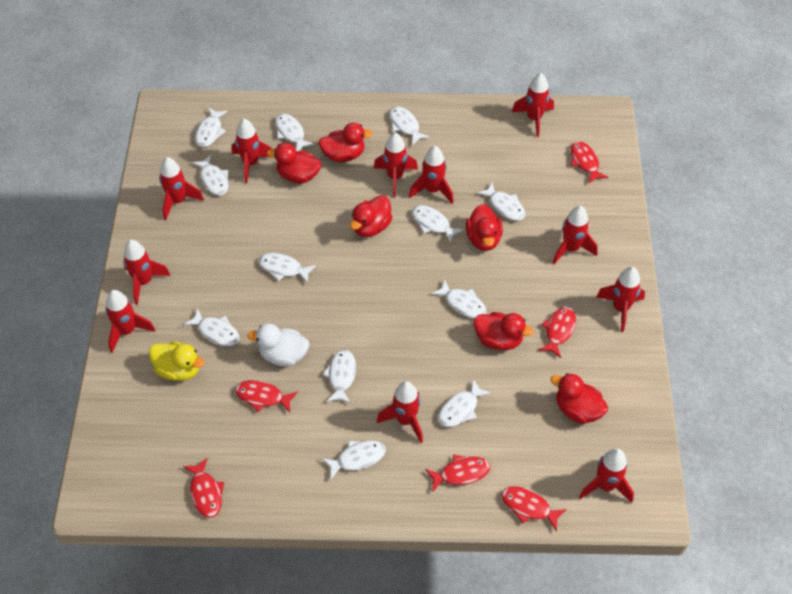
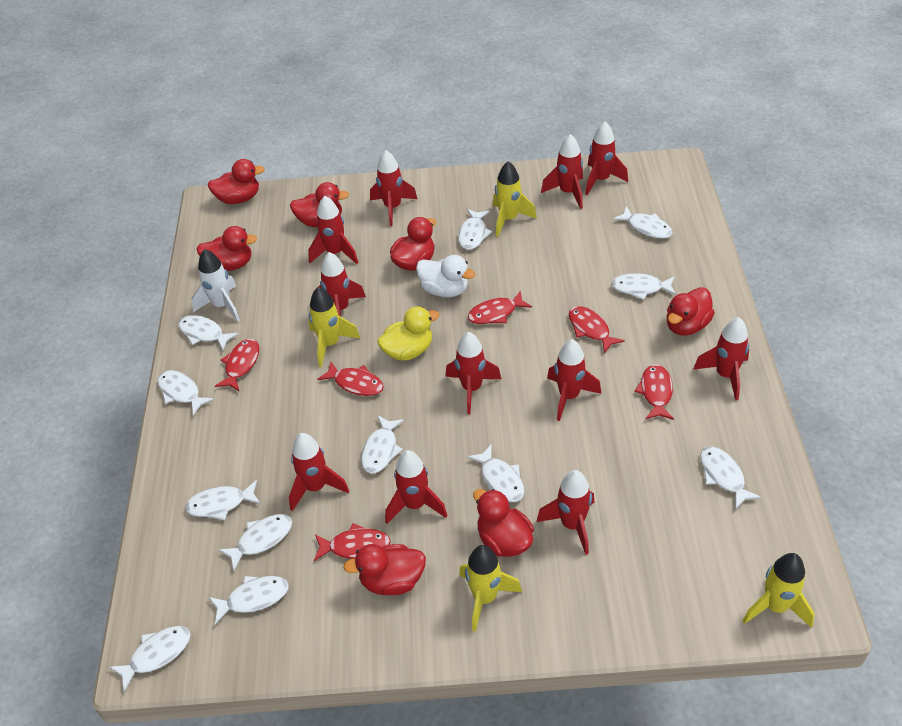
red duck: 6 -> 7
white rocket: 0 -> 1
yellow rocket: 0 -> 4

